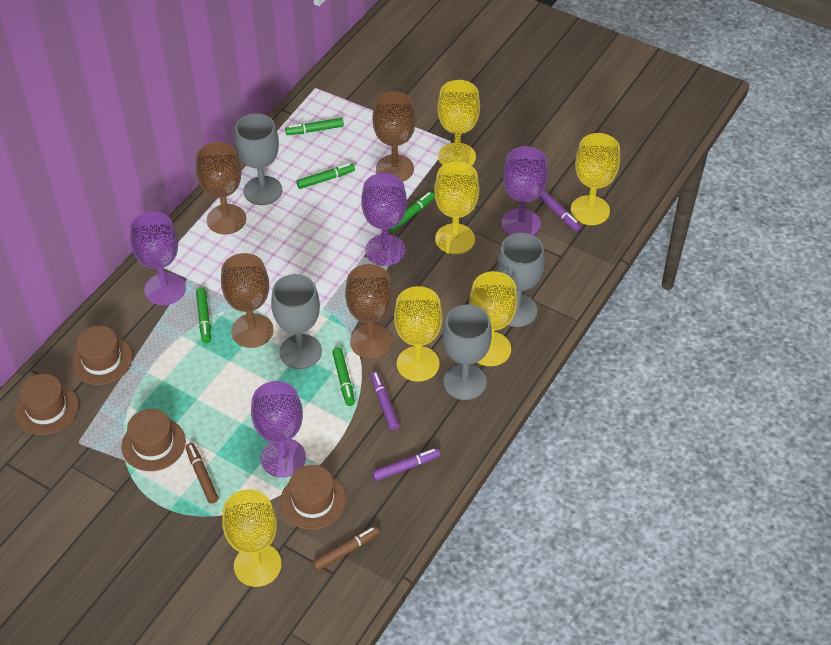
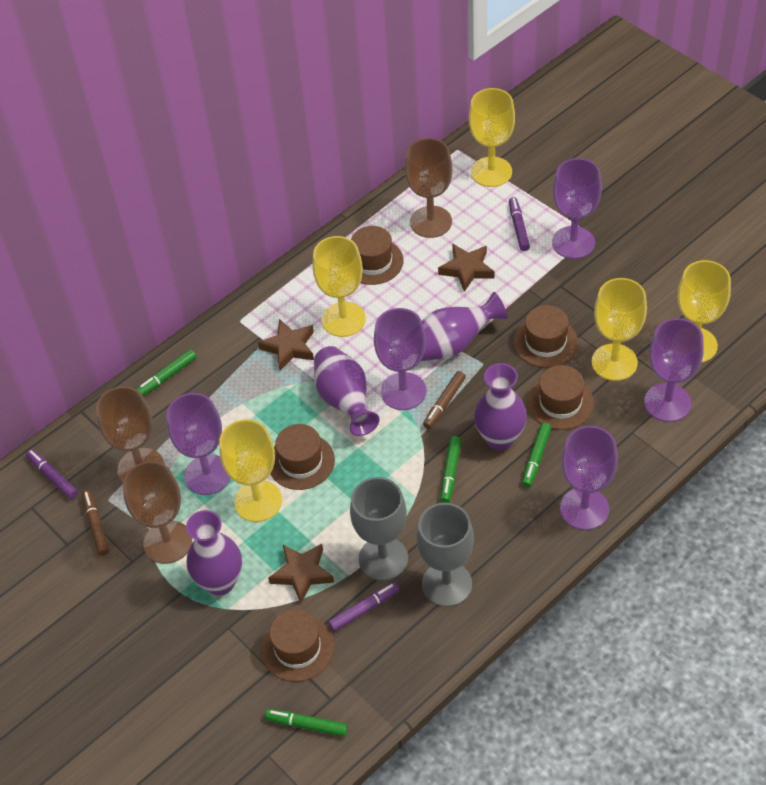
brown goblet: 4 -> 3
brown hat: 4 -> 5
brown star: 0 -> 3
green marker: 5 -> 4
grey goblet: 4 -> 2
purple goblet: 4 -> 5
purple vase: 0 -> 4
yellow goblet: 6 -> 5

